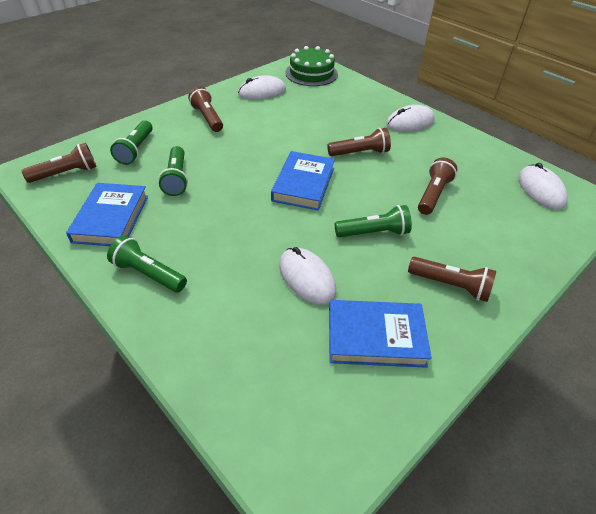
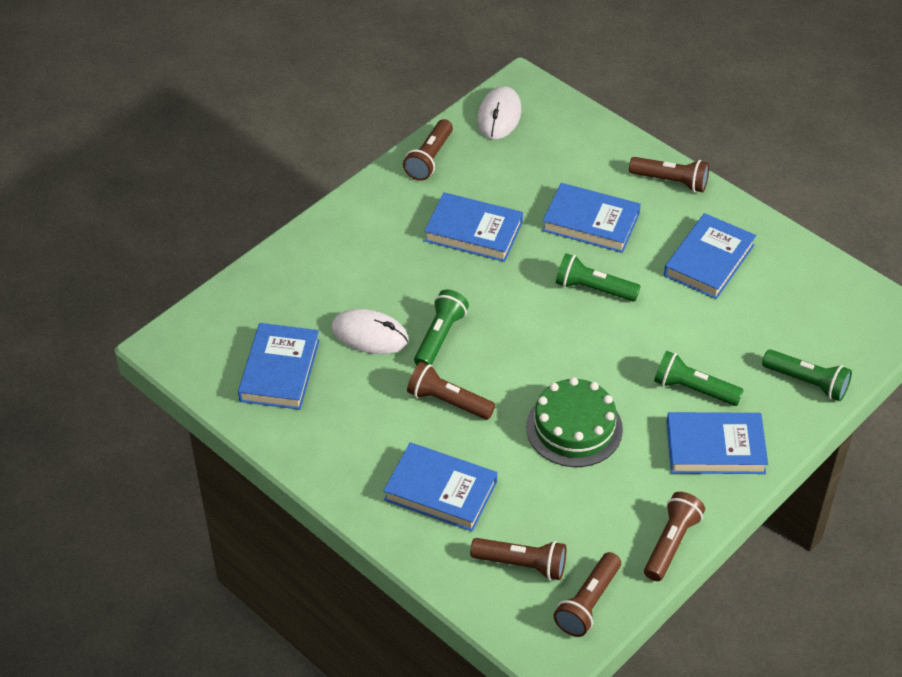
blue book: 3 -> 6
brown flashlight: 5 -> 6
white mouse: 4 -> 2

